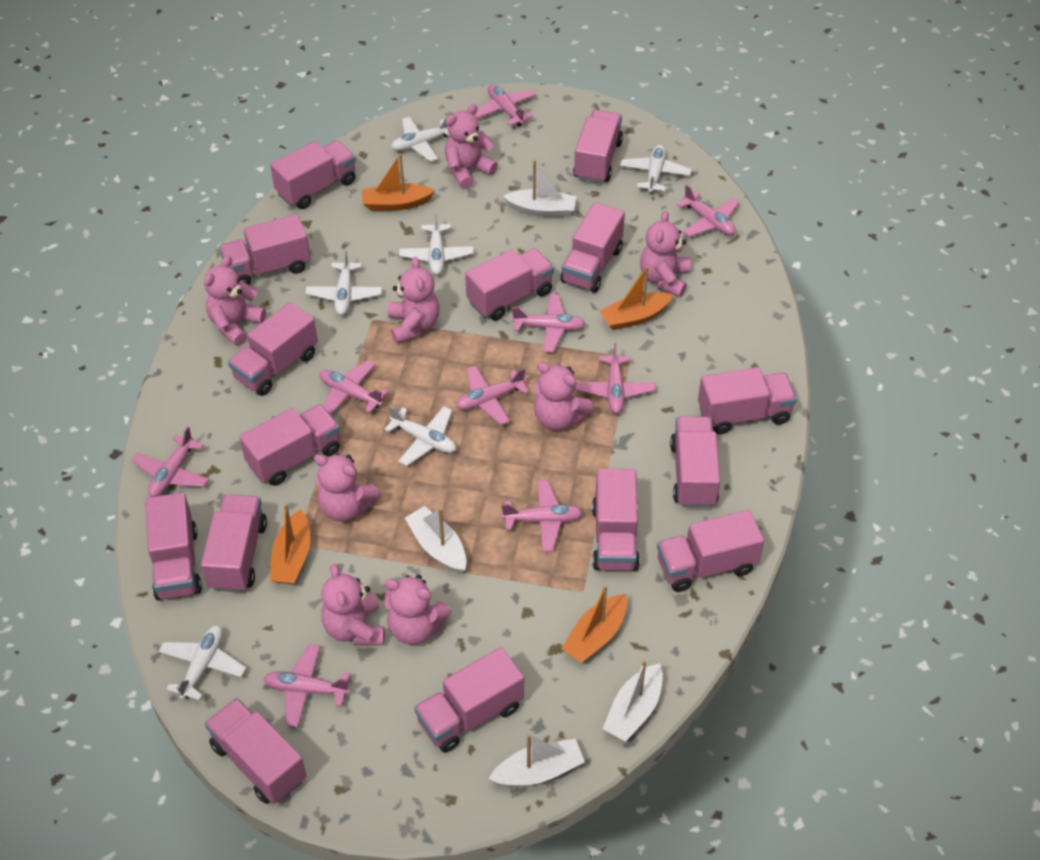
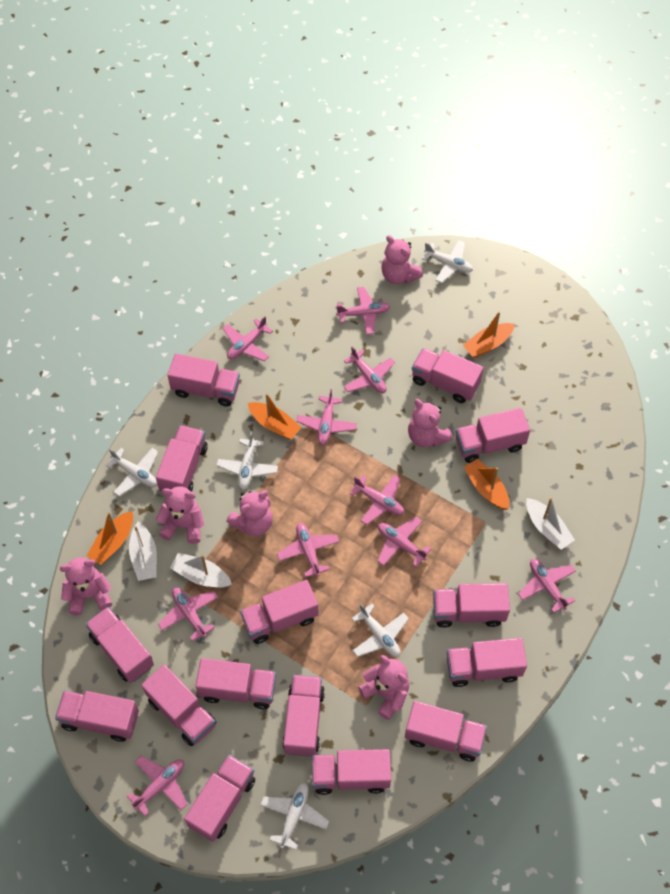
pink plane: 9 -> 10
pink teddy bear: 8 -> 6
white boat: 4 -> 3
white plane: 6 -> 5

